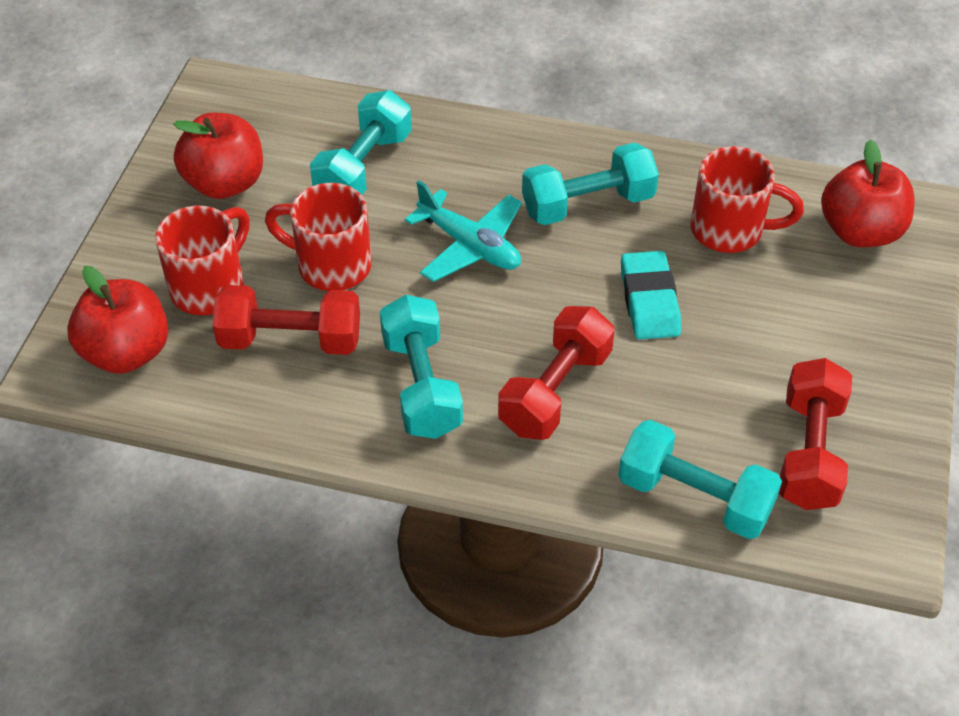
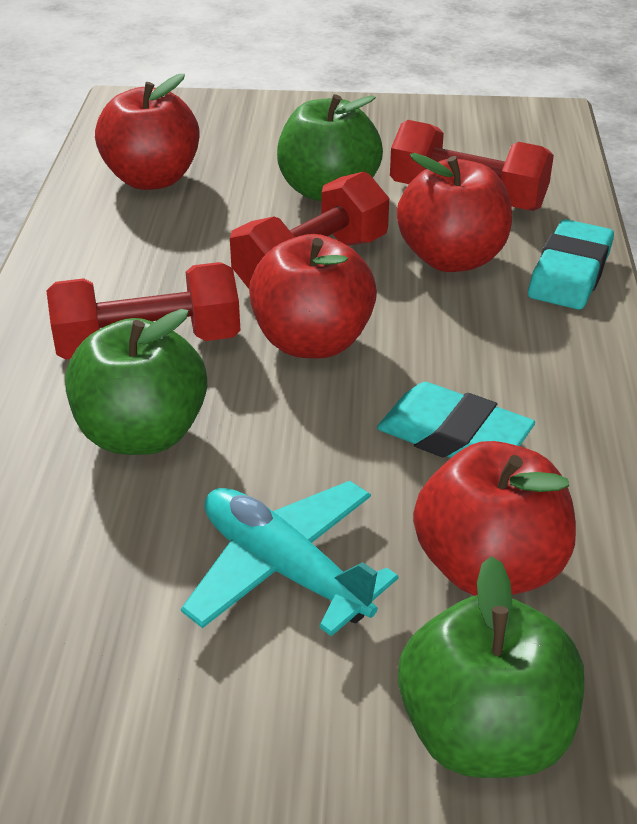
green apple: 0 -> 3
red apple: 3 -> 4
red mug: 3 -> 0
turquoise dumbbell: 4 -> 0
turquoise eraser: 1 -> 2

